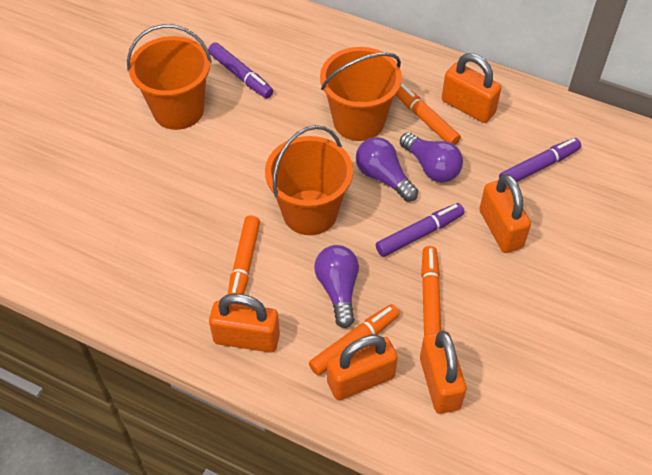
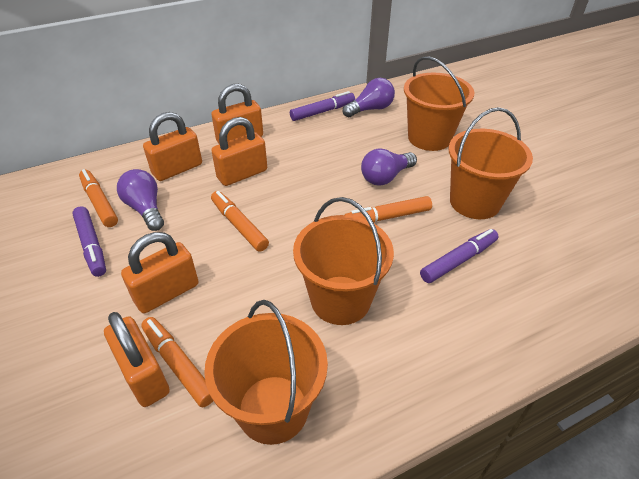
orange bucket: 3 -> 4

